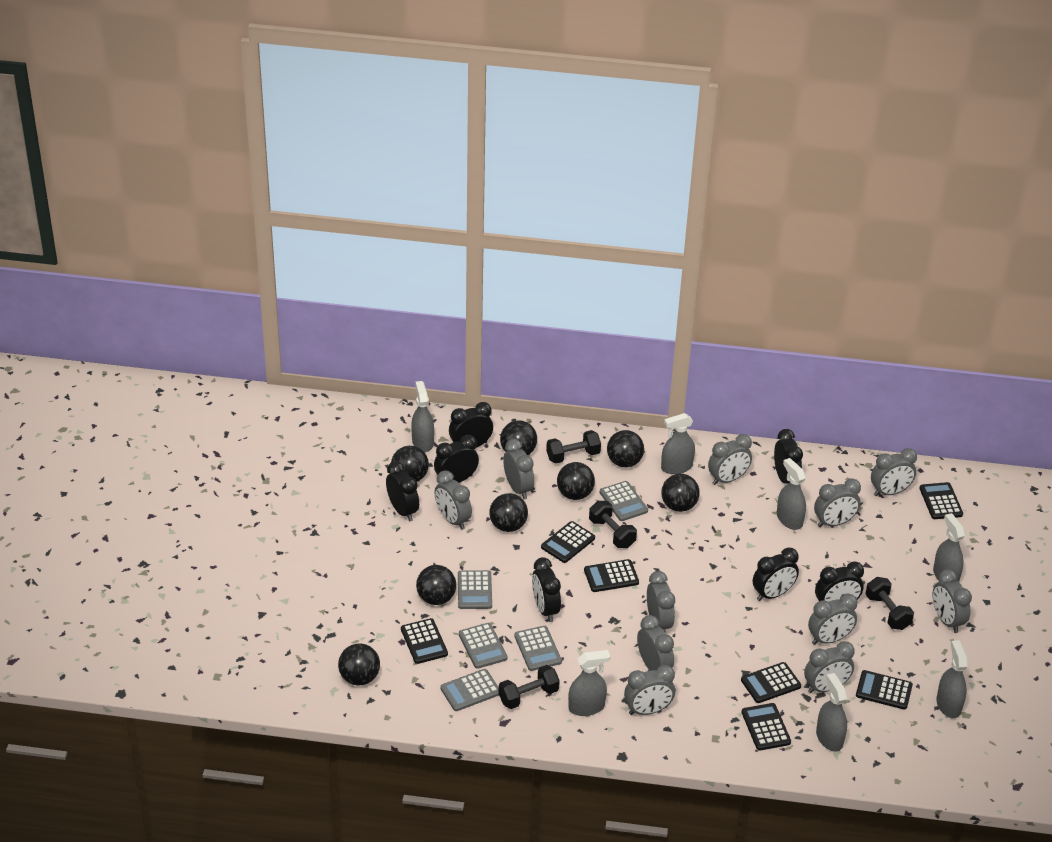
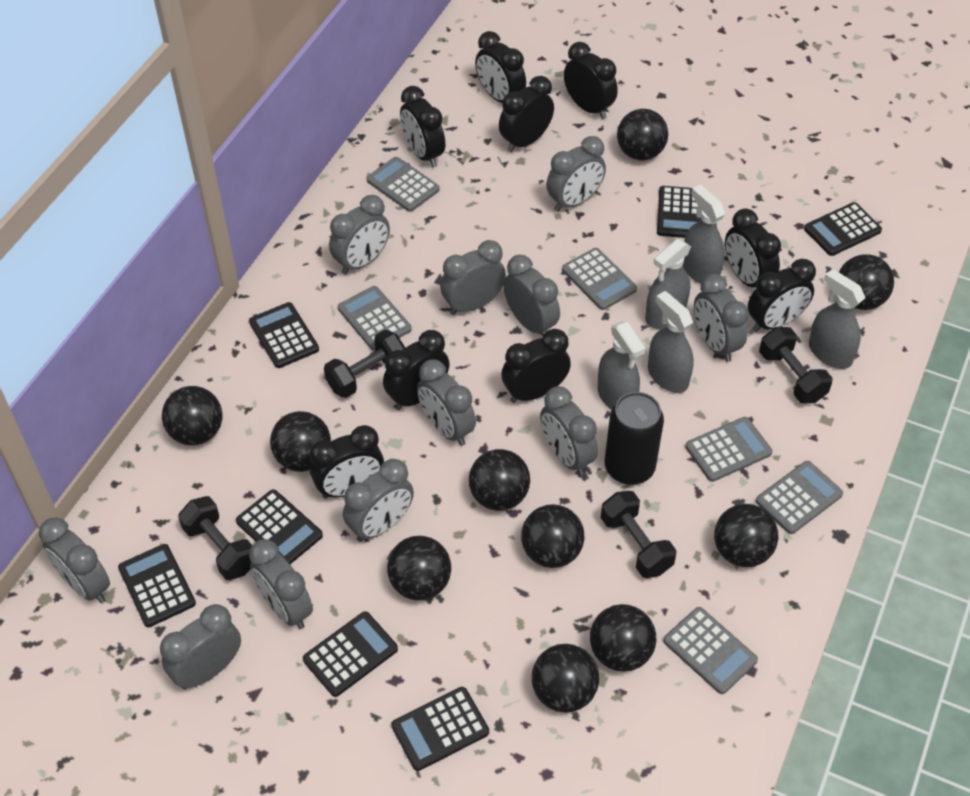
black ball: 8 -> 10
black can: 0 -> 1
black clock: 7 -> 9
grey calculator: 5 -> 6
grey spray bottle: 7 -> 5

